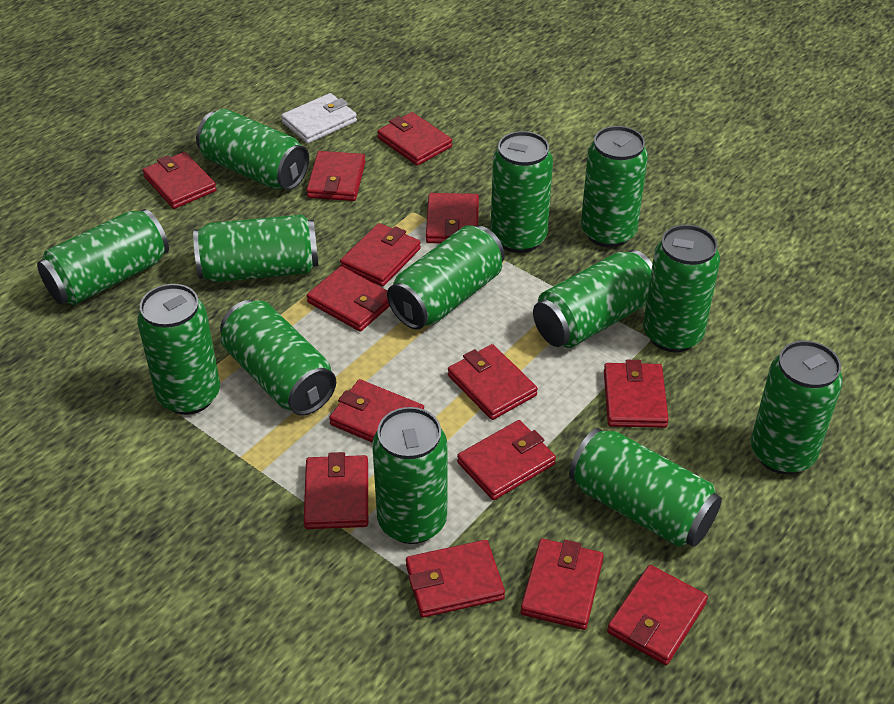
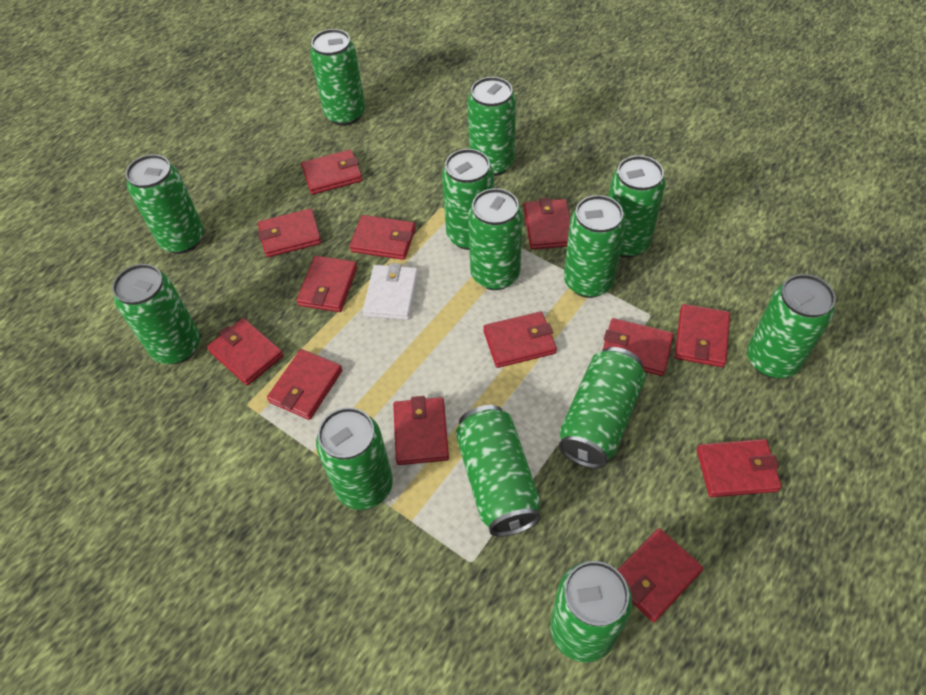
red wallet: 14 -> 13

